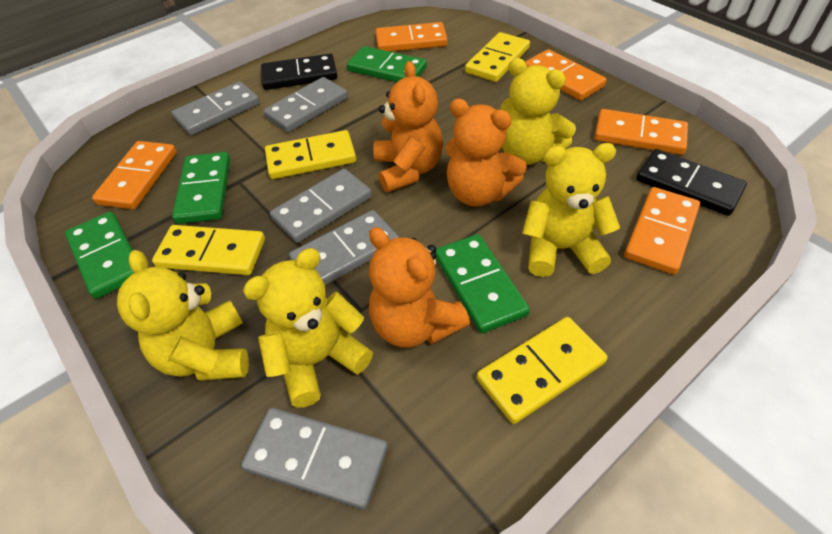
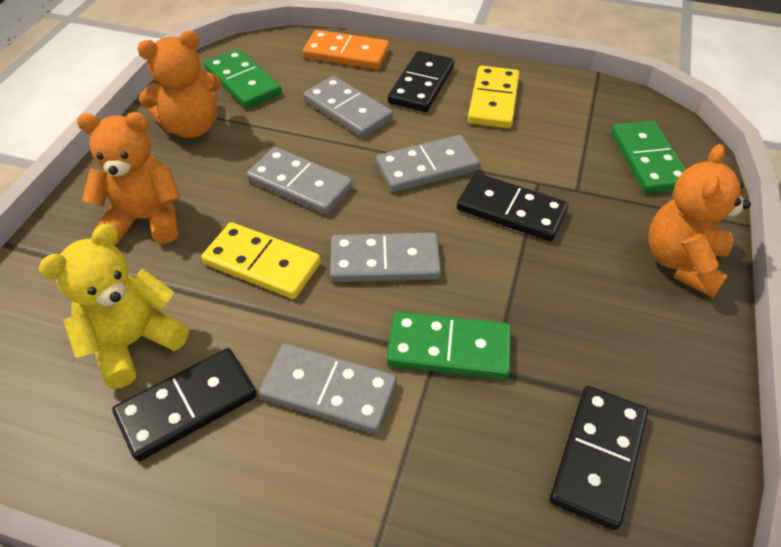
black domino: 2 -> 4
green domino: 4 -> 3
orange domino: 5 -> 1
yellow domino: 4 -> 2
yellow teddy bear: 4 -> 1

